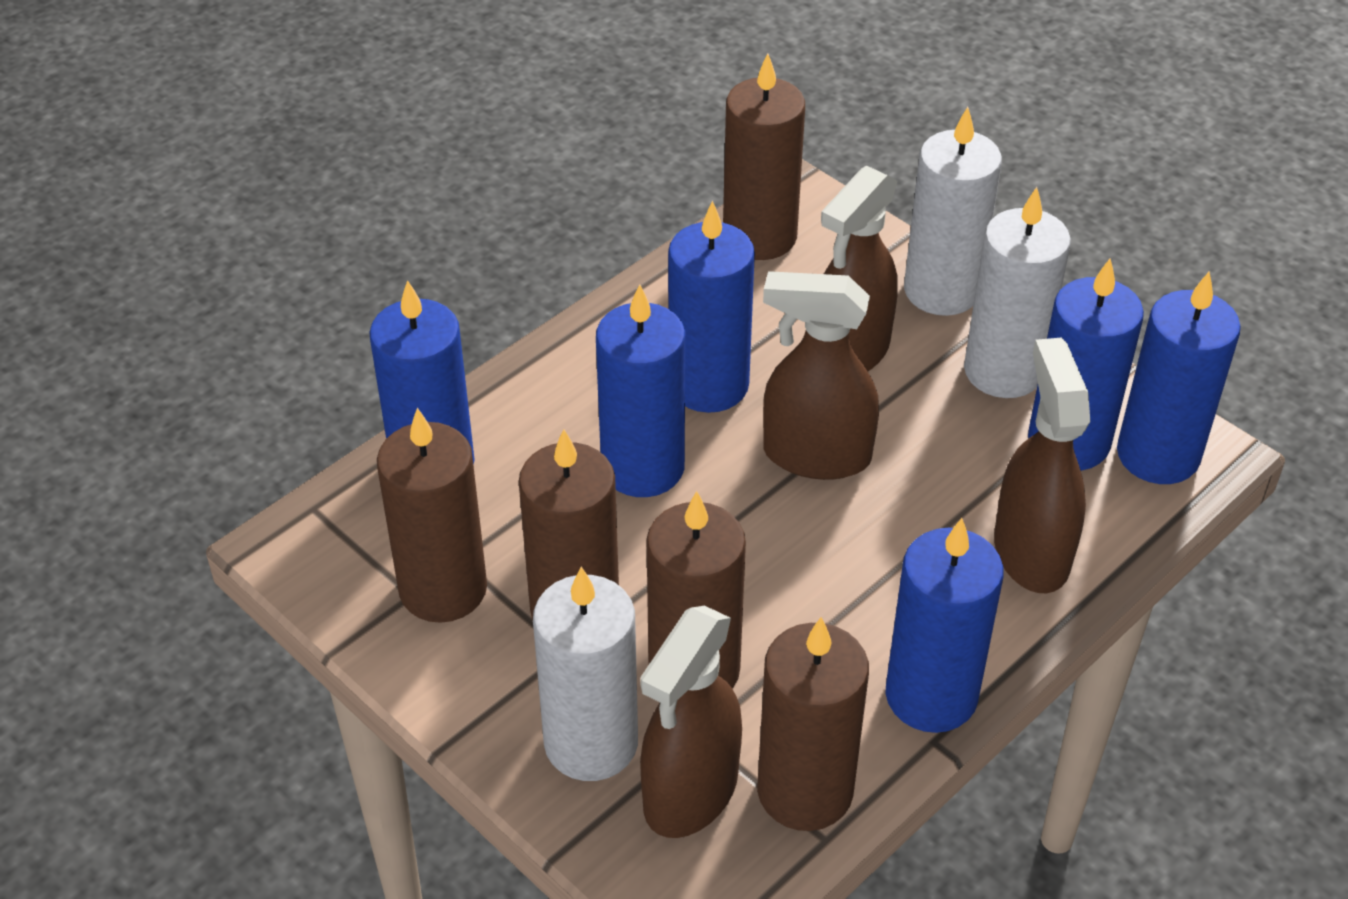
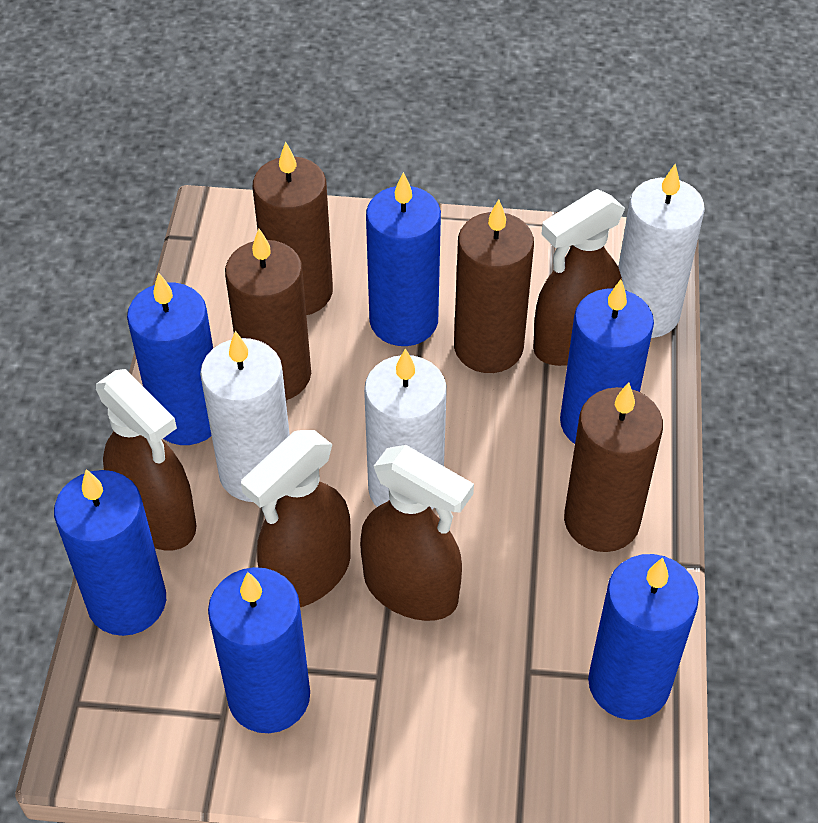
brown candle: 5 -> 4

